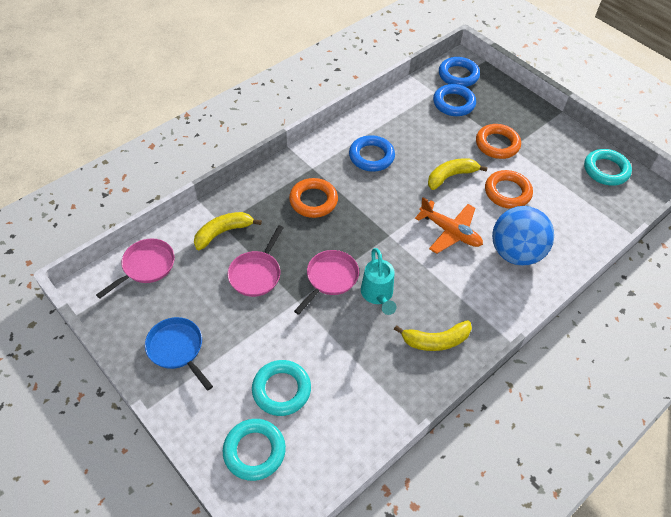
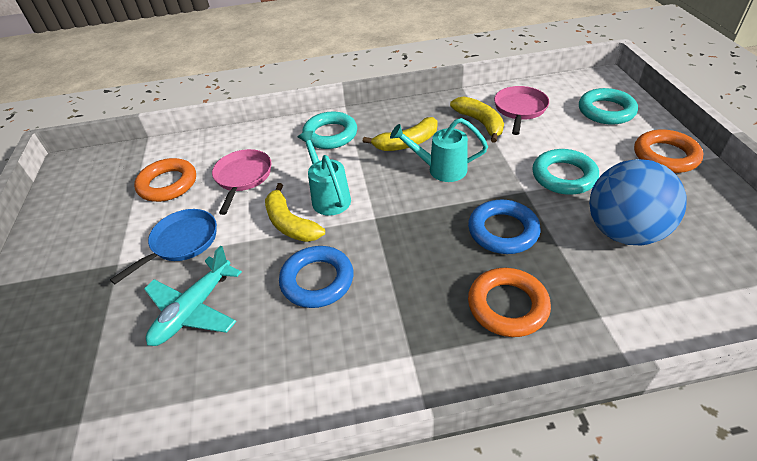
blue ring: 3 -> 2
orange plane: 1 -> 0
pink pan: 3 -> 2
turquoise plane: 0 -> 1
turquoise watering can: 1 -> 2

